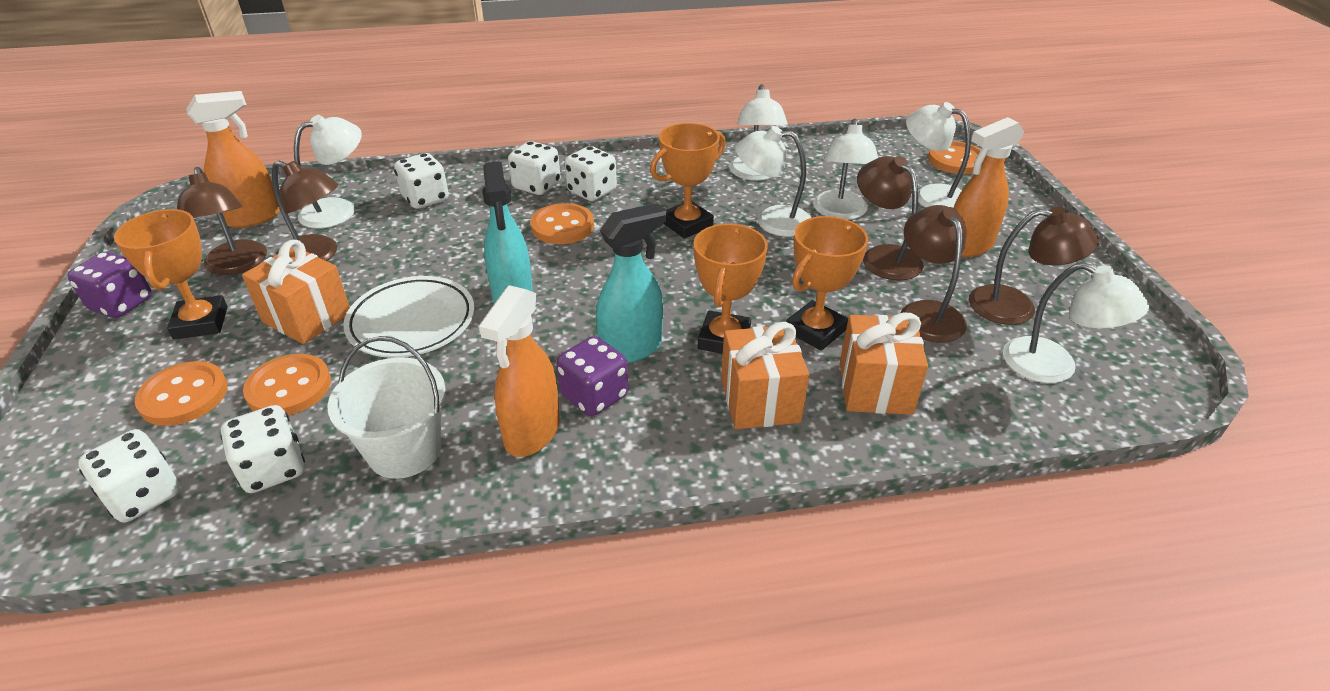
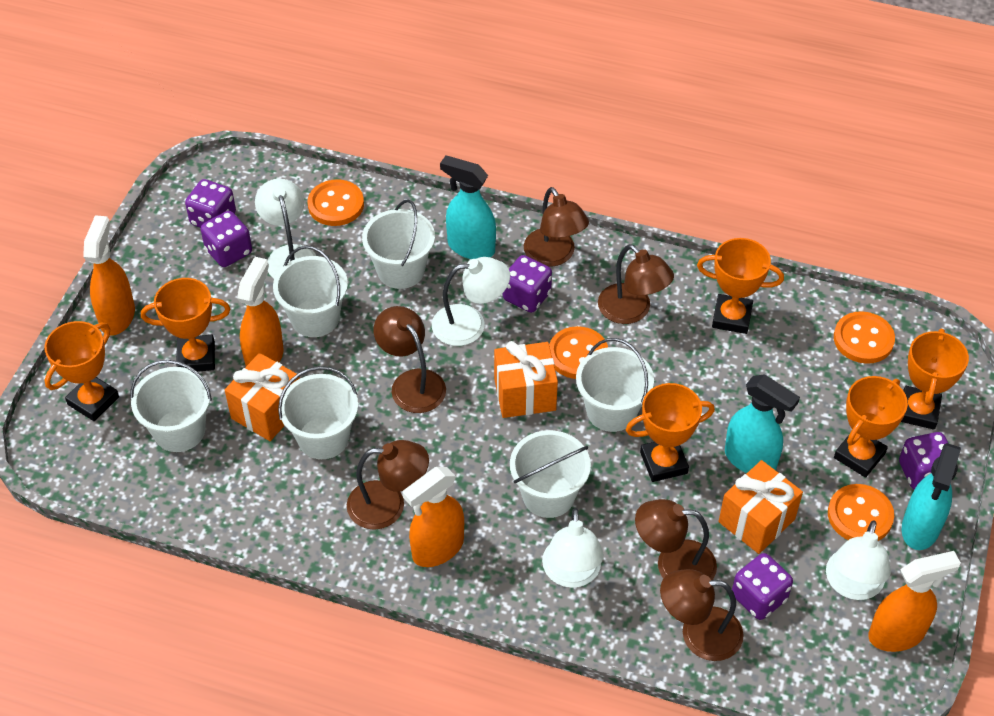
brown lamp: 5 -> 6
orange spray bottle: 3 -> 4
orange trophy: 4 -> 6
purple dice: 2 -> 5
turquoise spray bottle: 2 -> 3
white bucket: 1 -> 6
white dice: 5 -> 0
white lamp: 6 -> 4
white plate: 1 -> 0

